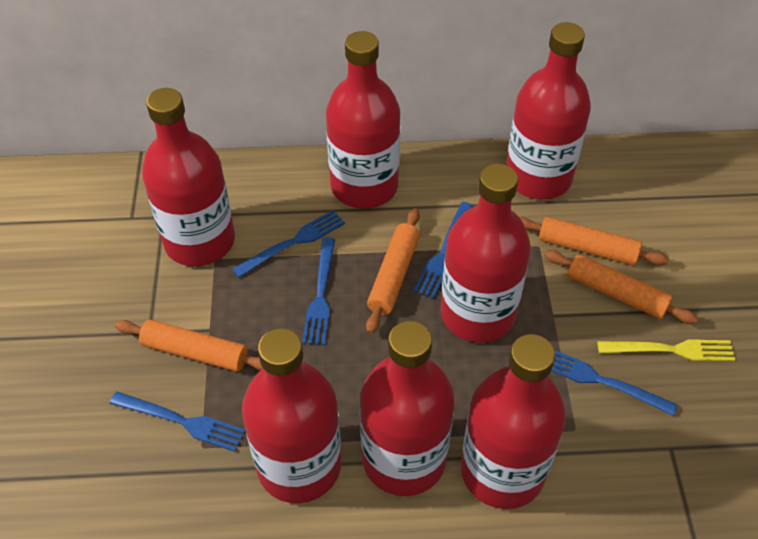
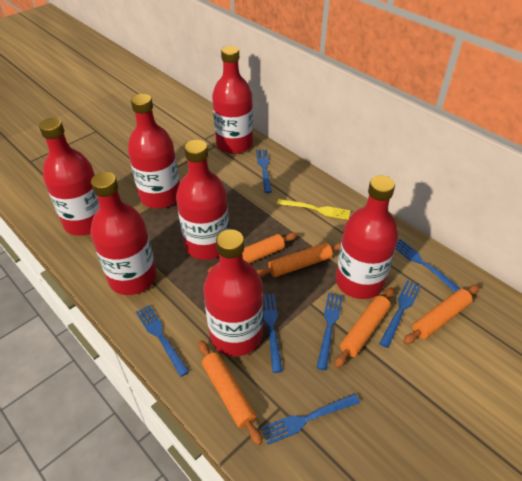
blue fork: 5 -> 7
orange rolling pin: 4 -> 5

